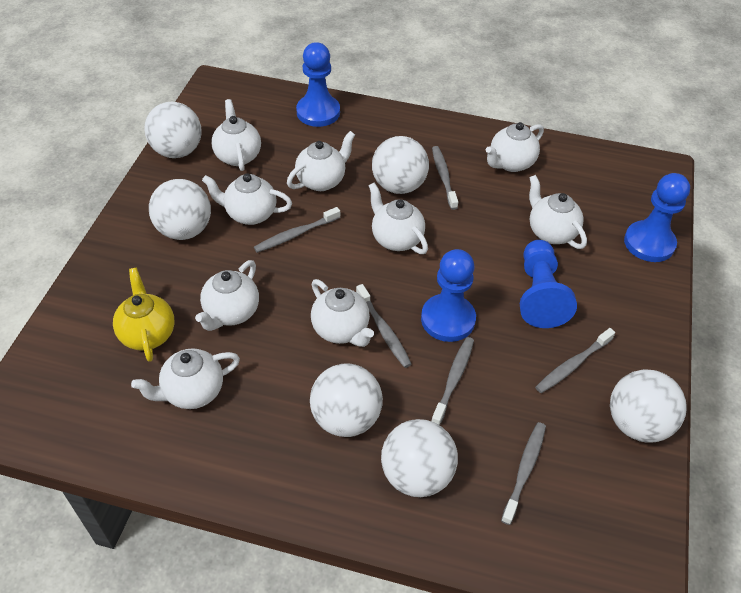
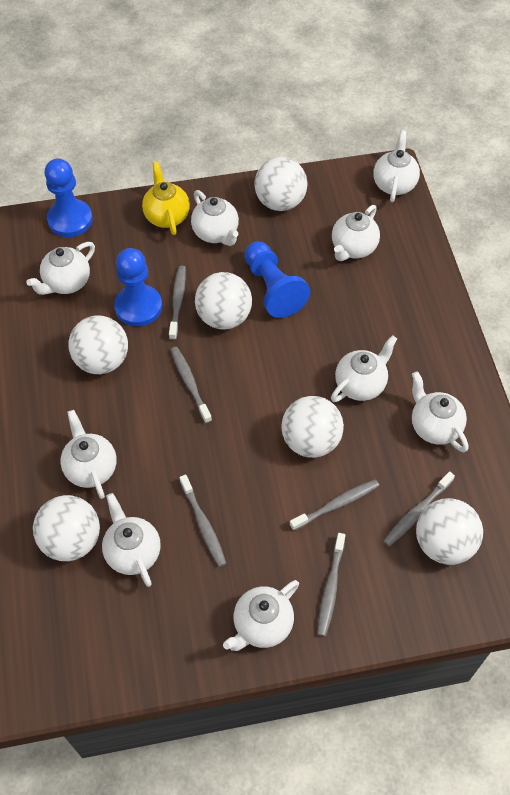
blue pawn: 4 -> 3

